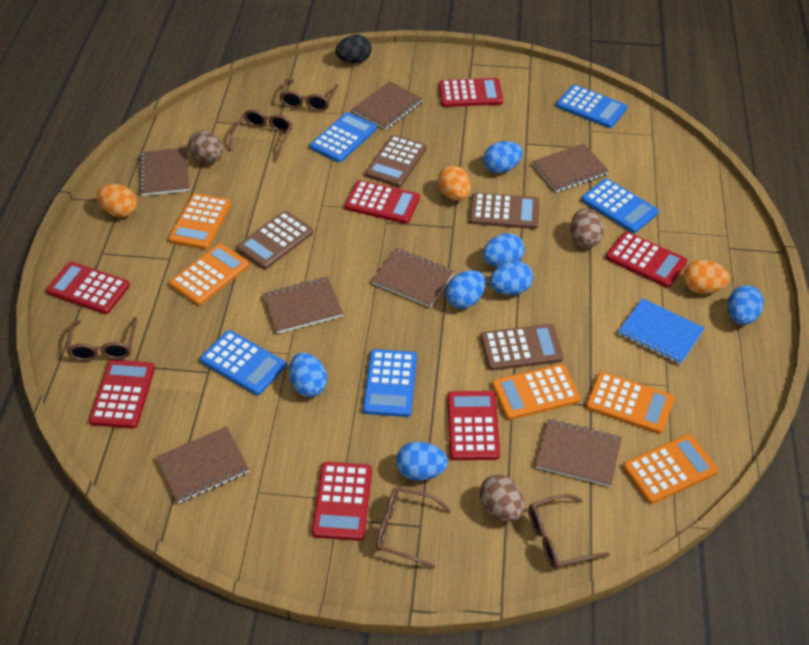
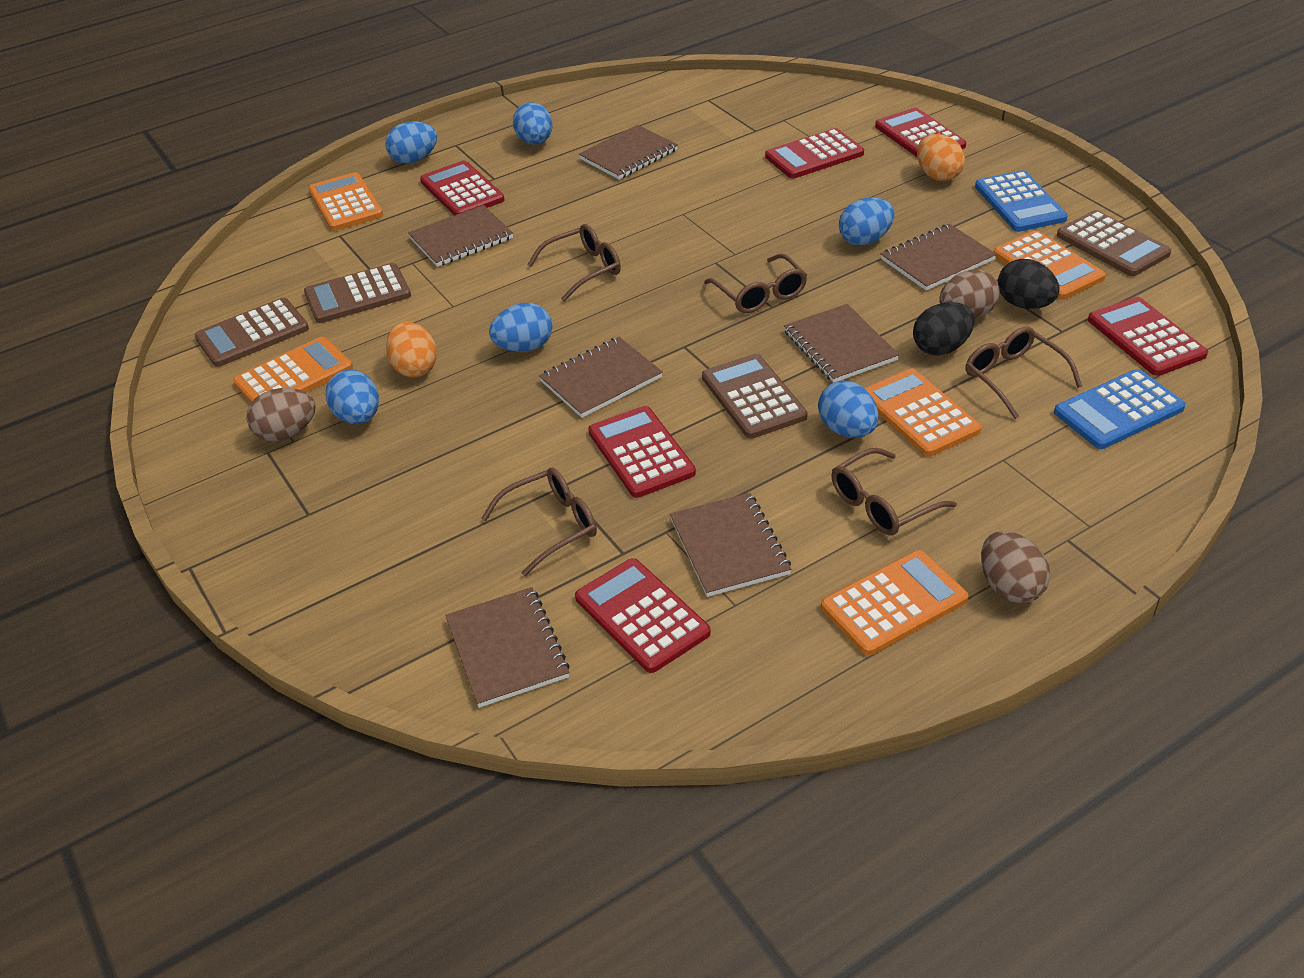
black egg: 1 -> 2
blue calculator: 5 -> 2
blue egg: 7 -> 6
blue notebook: 1 -> 0
orange egg: 3 -> 2
red calculator: 7 -> 6

